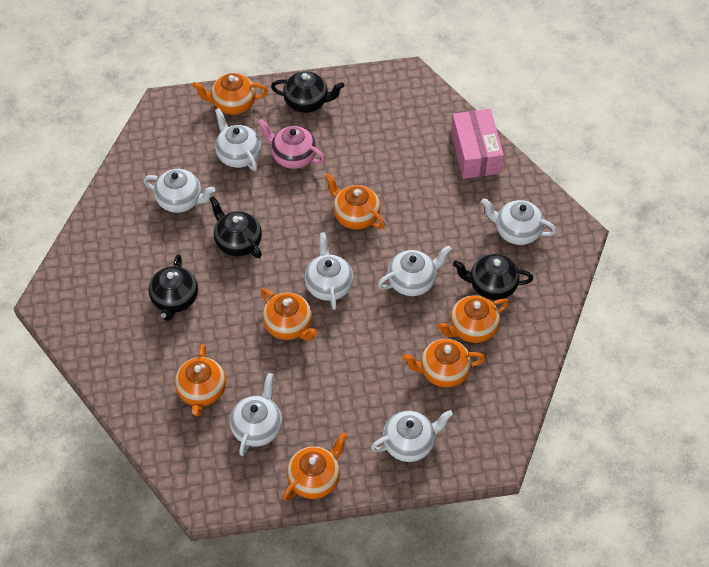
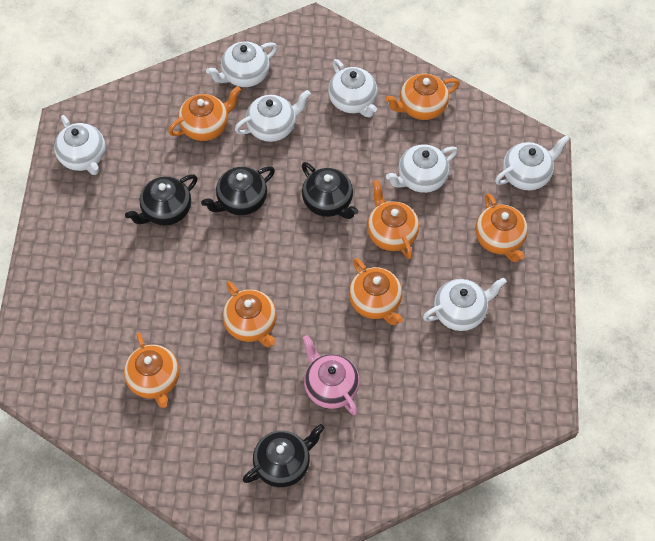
pink box: 1 -> 0

